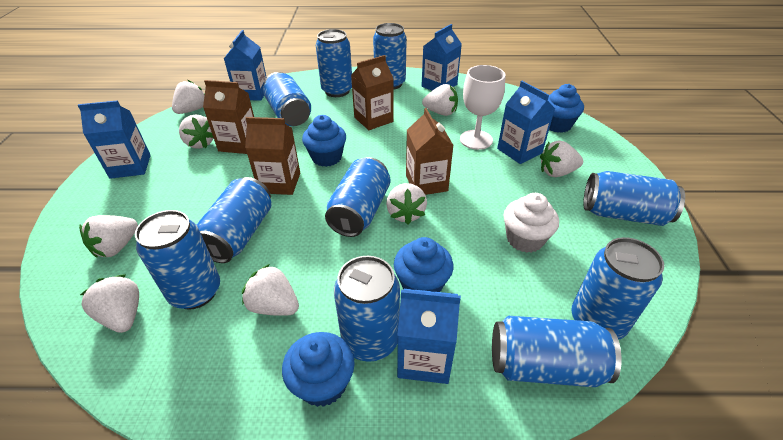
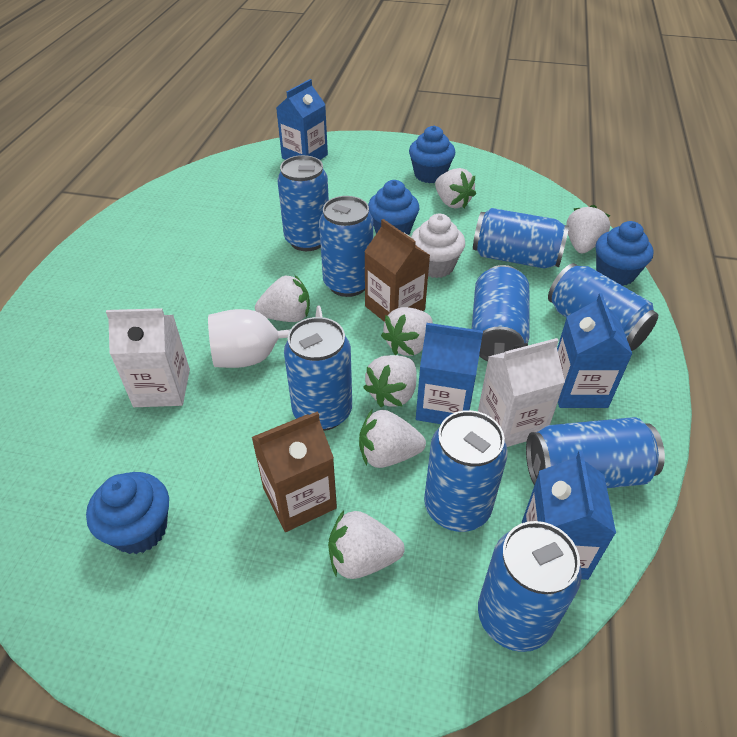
blue can: 10 -> 9
blue carton: 5 -> 4
brown carton: 4 -> 2
white carton: 0 -> 2
white strawberry: 8 -> 7

